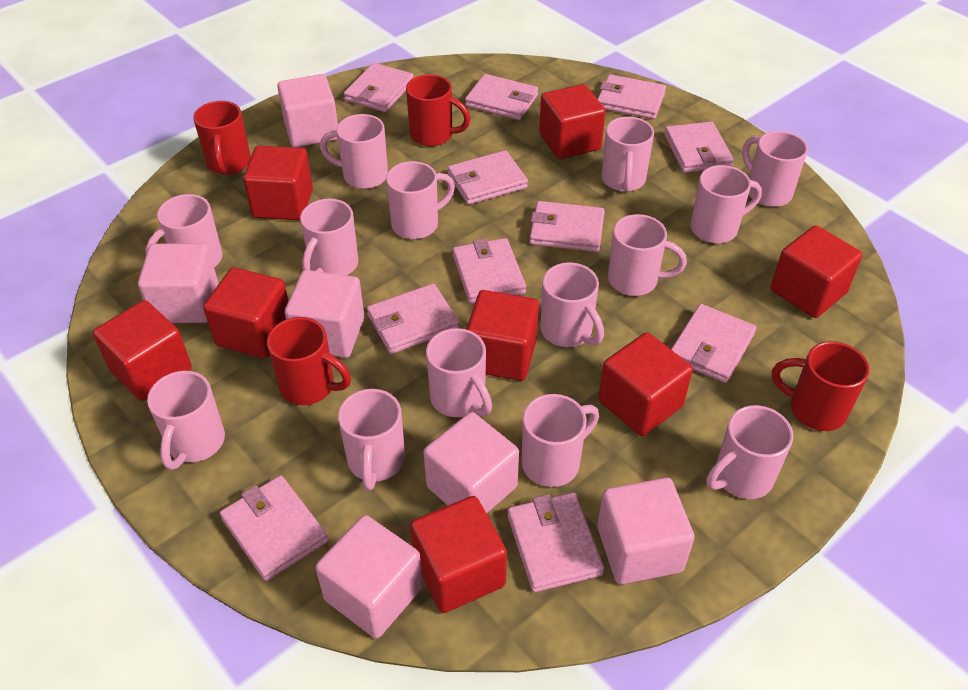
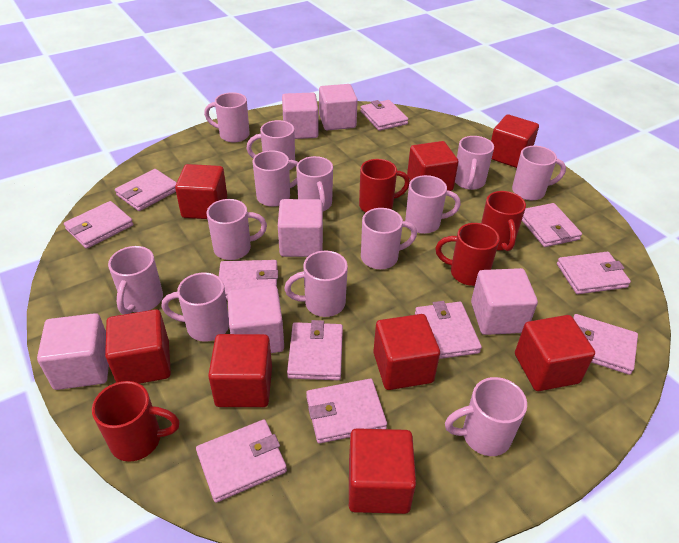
pink mug: 14 -> 13

